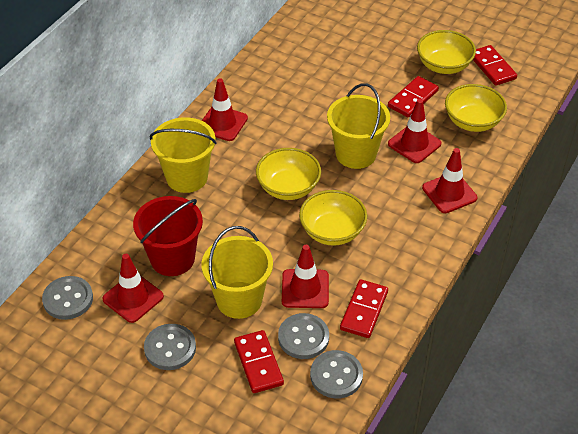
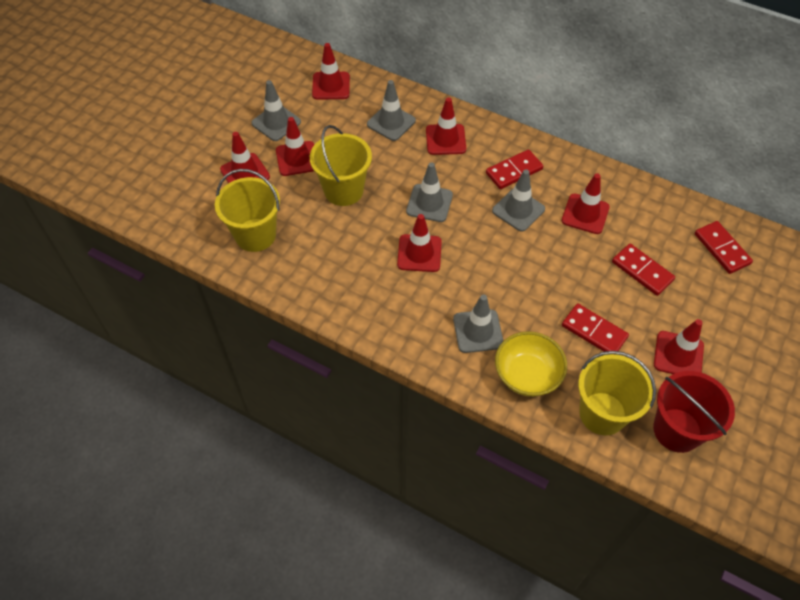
grey button: 4 -> 0
grey traffic cone: 0 -> 5
red traffic cone: 5 -> 7
yellow bowl: 4 -> 1

